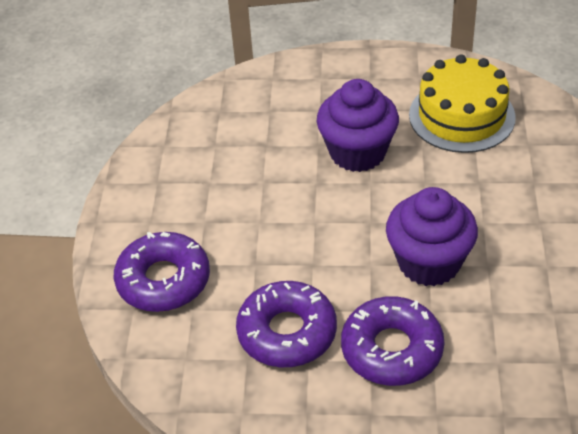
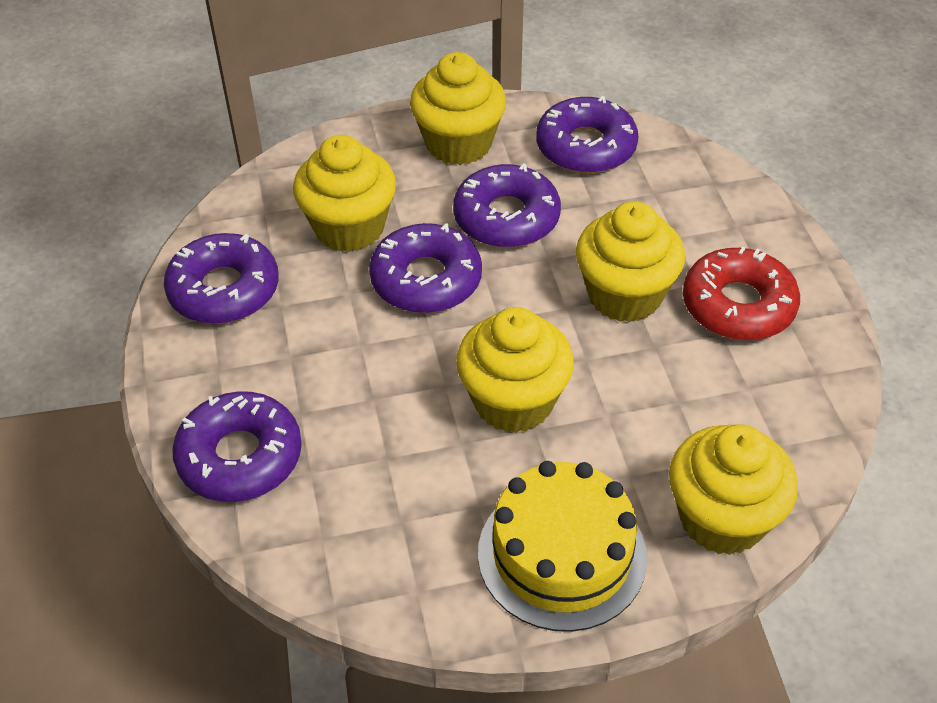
purple cupcake: 2 -> 0
purple donut: 3 -> 5
red donut: 0 -> 1
yellow cupcake: 0 -> 5

